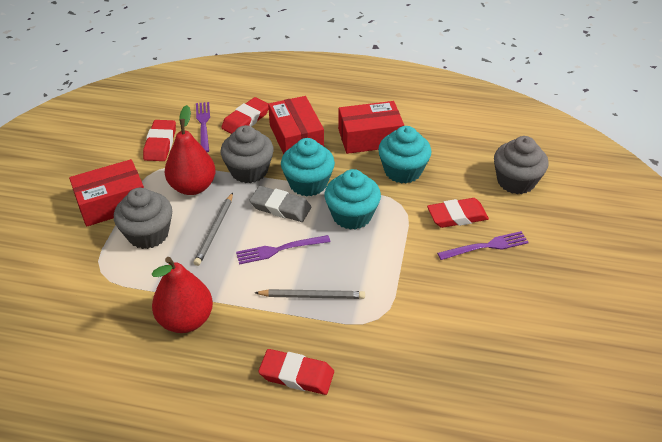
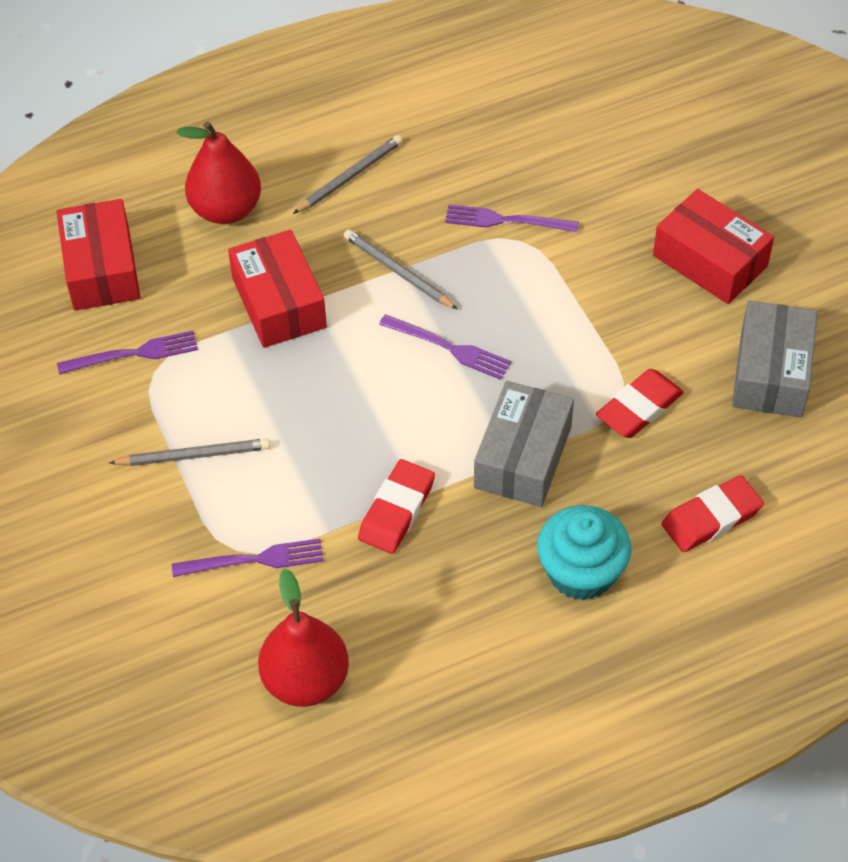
grey box: 0 -> 2
grey cupcake: 3 -> 0
grey eraser: 1 -> 0
grey pencil: 2 -> 3
purple fork: 3 -> 4
red eraser: 4 -> 3
turquoise cupcake: 3 -> 1

